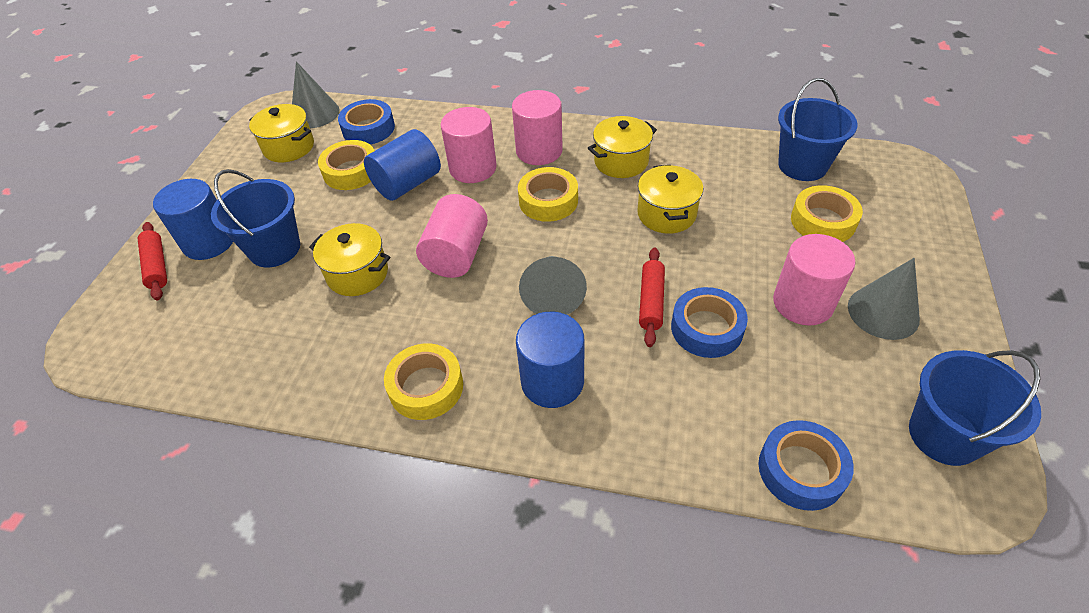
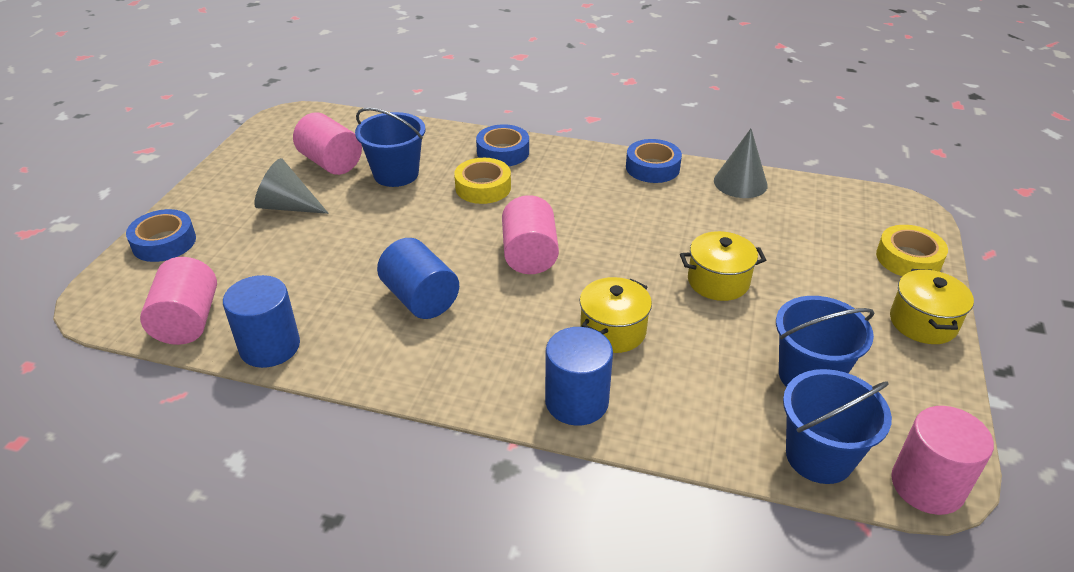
grey cone: 3 -> 2
red rolling pin: 2 -> 0
yellow pot: 4 -> 3
yellow tape: 4 -> 2

